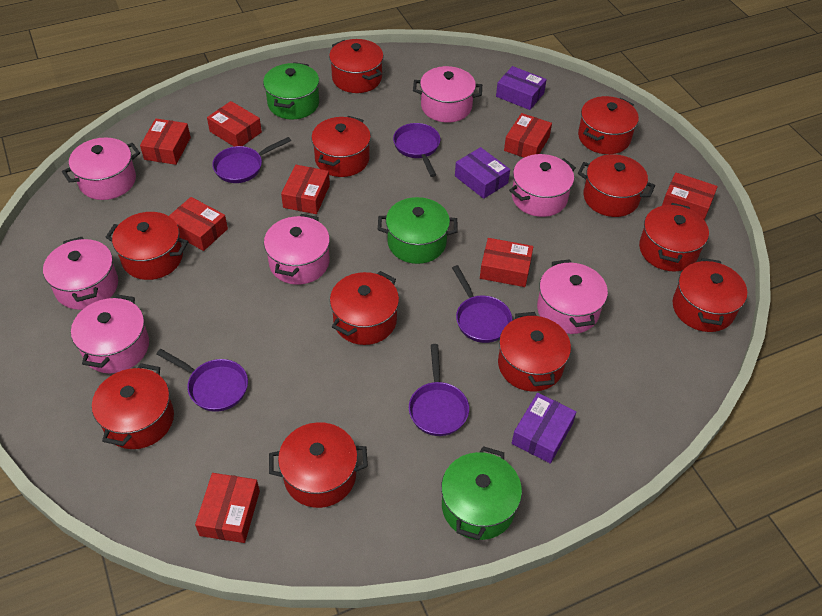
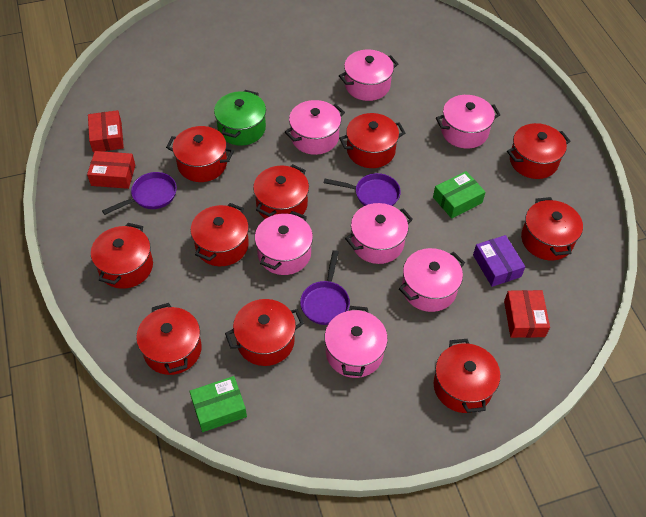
green box: 0 -> 2
green pot: 3 -> 1
purple box: 3 -> 1
purple pan: 5 -> 3
red box: 8 -> 3
red pot: 11 -> 10

